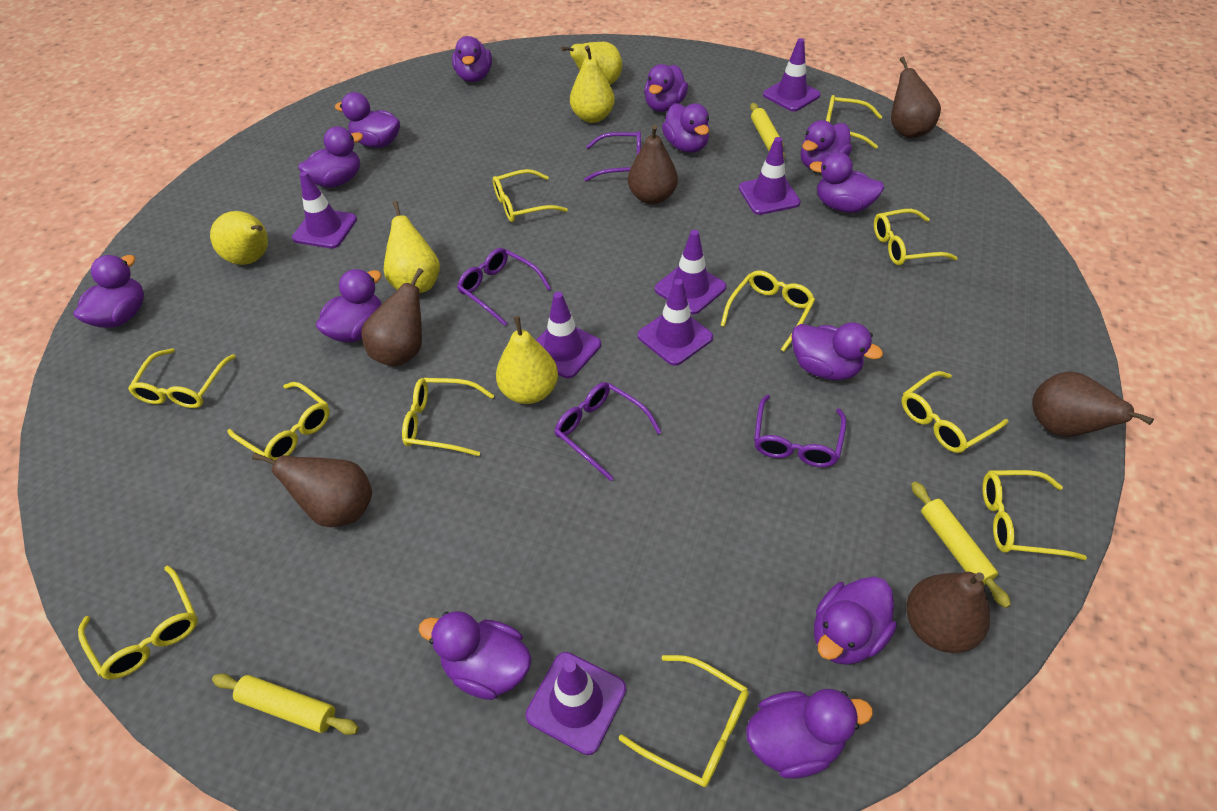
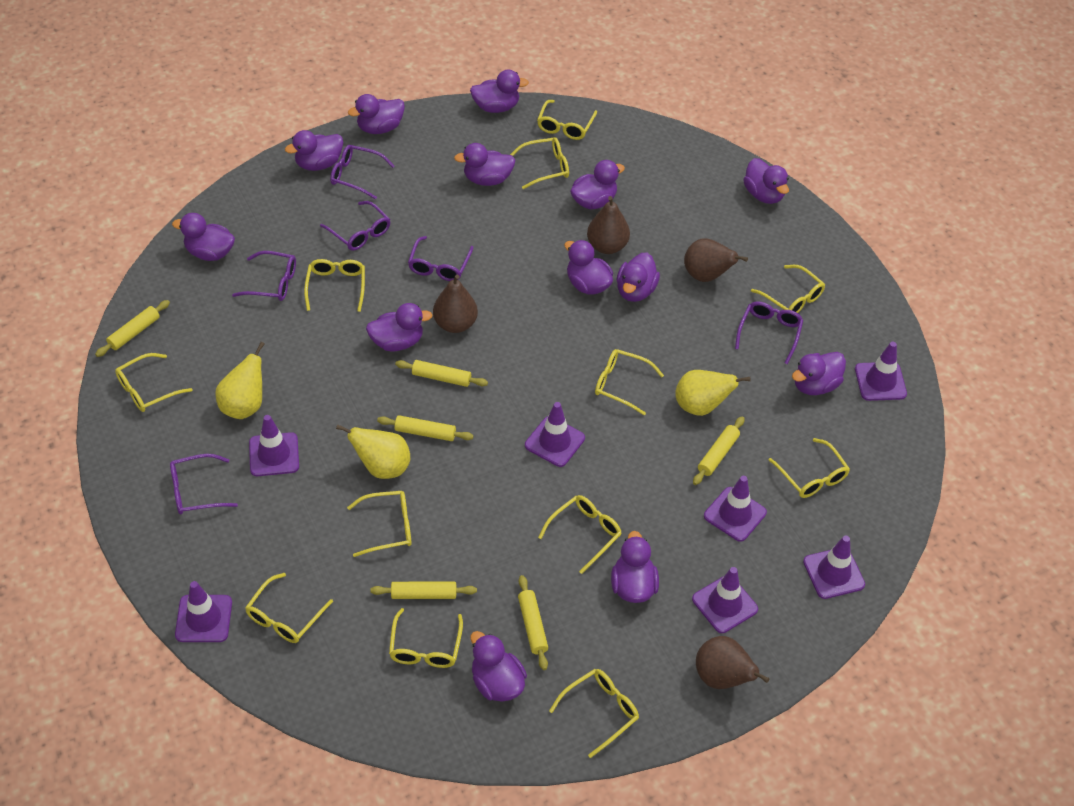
brown pear: 6 -> 4
purple glasses: 4 -> 6
yellow glasses: 11 -> 12
yellow pear: 5 -> 3
yellow rolling pin: 3 -> 6

